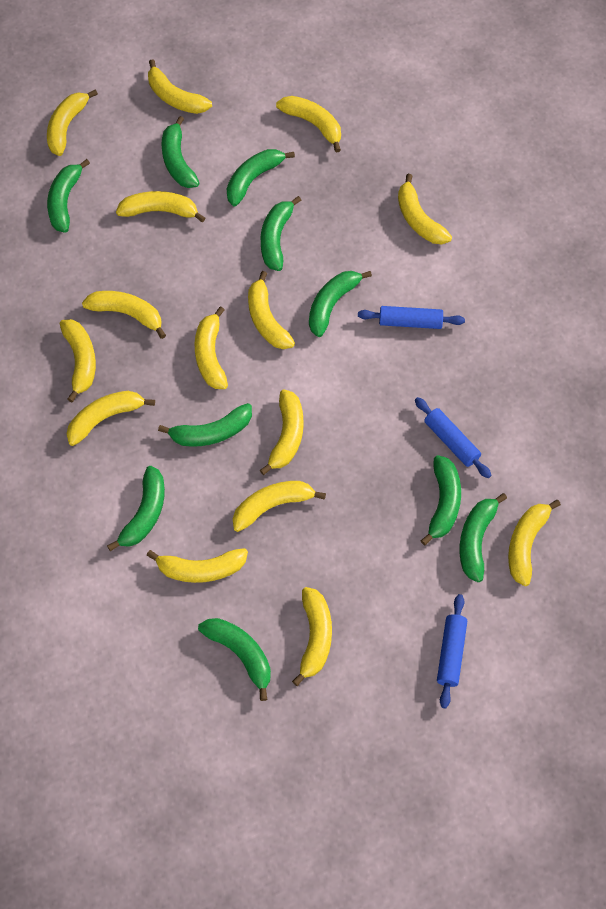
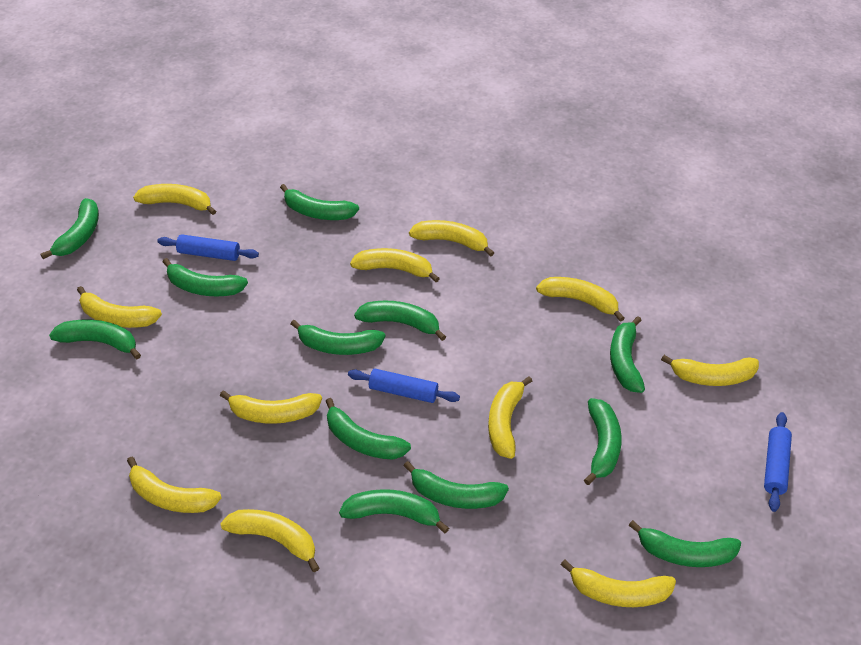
green banana: 10 -> 12
yellow banana: 15 -> 11

